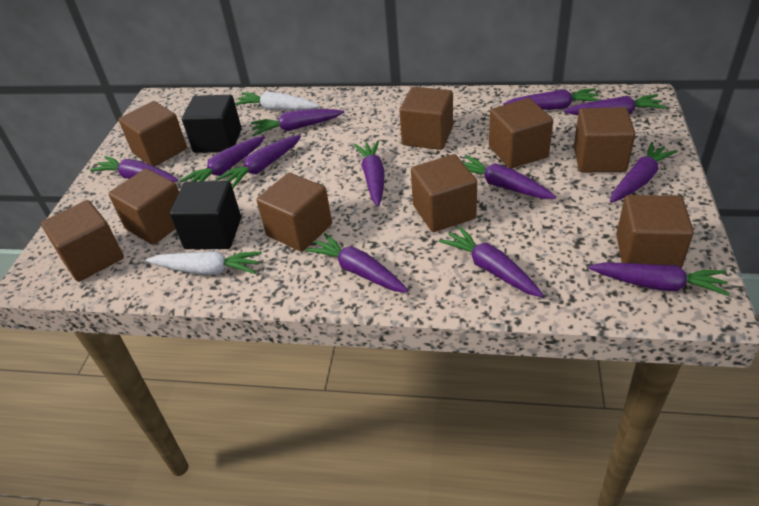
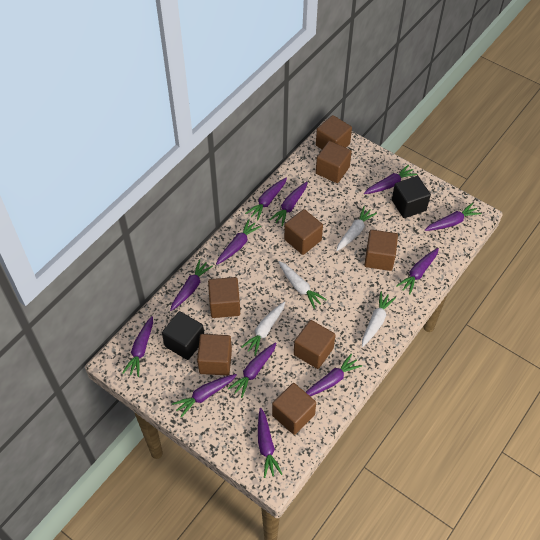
brown cube: 9 -> 8
white carrot: 2 -> 4

